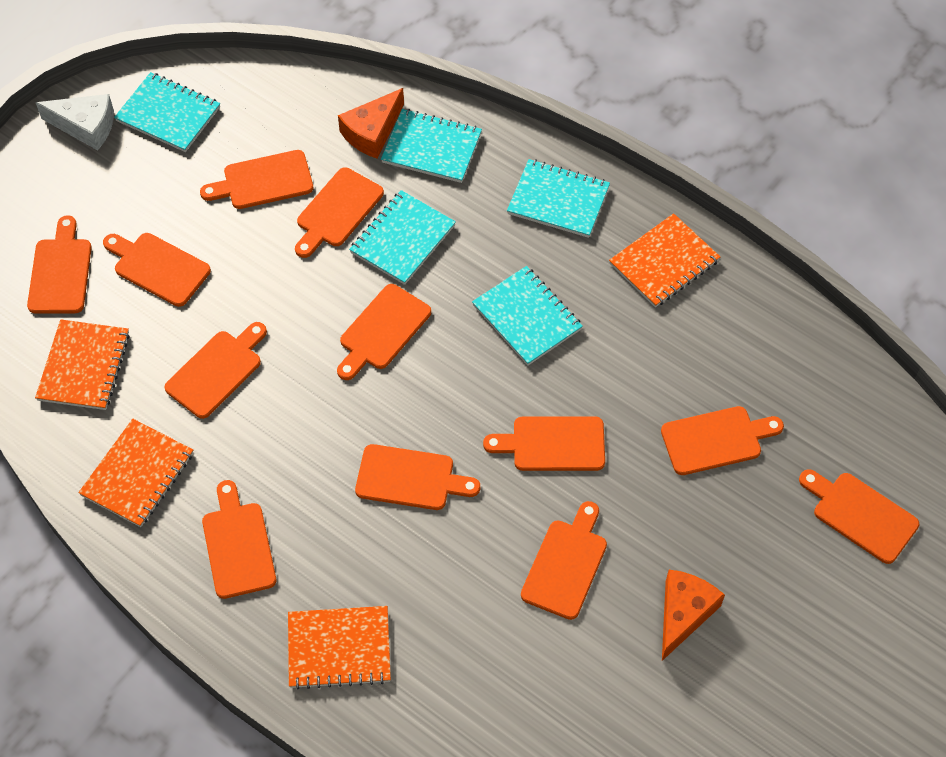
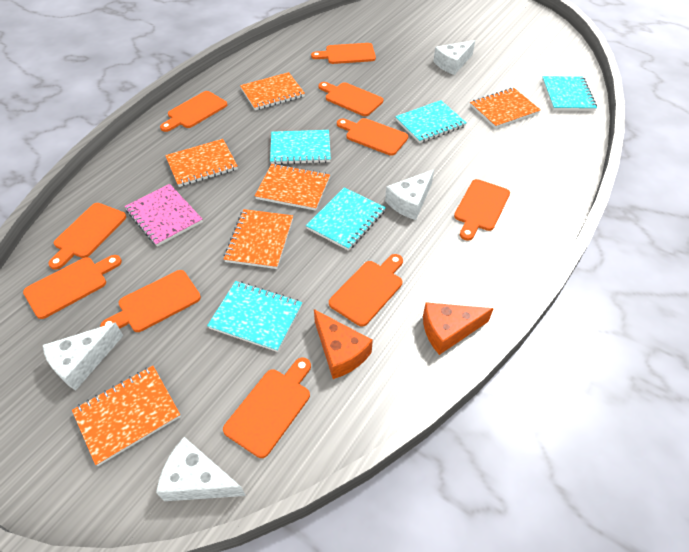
orange cutting board: 12 -> 10
orange notebook: 4 -> 6
pink notebook: 0 -> 1
white cheese: 1 -> 4

